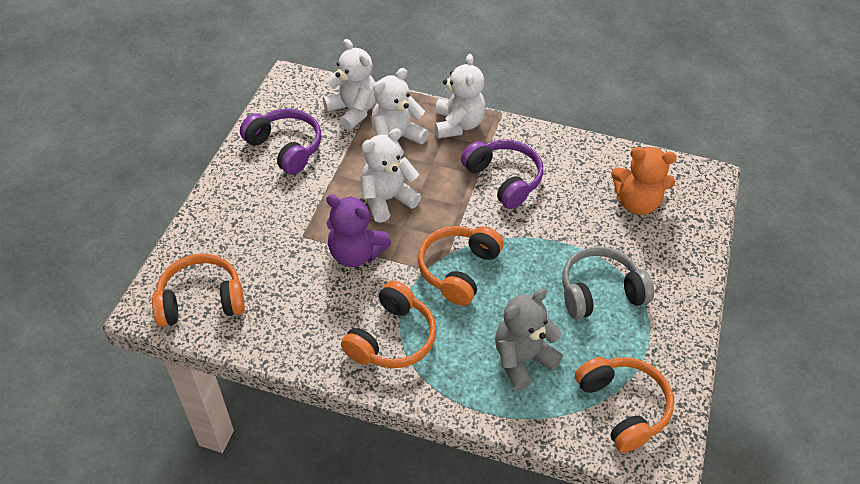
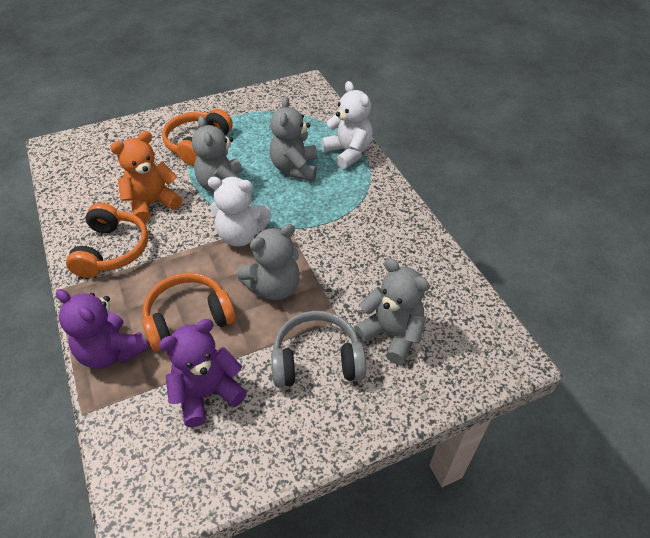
grey teddy bear: 1 -> 4
orange headphones: 4 -> 3
purple headphones: 2 -> 0
purple teddy bear: 1 -> 2
white teddy bear: 4 -> 2

